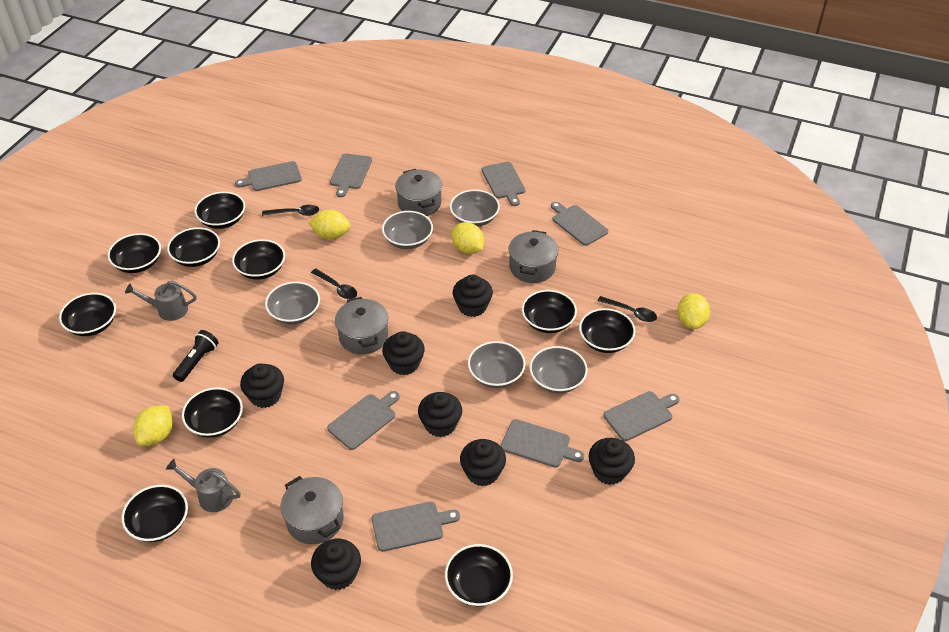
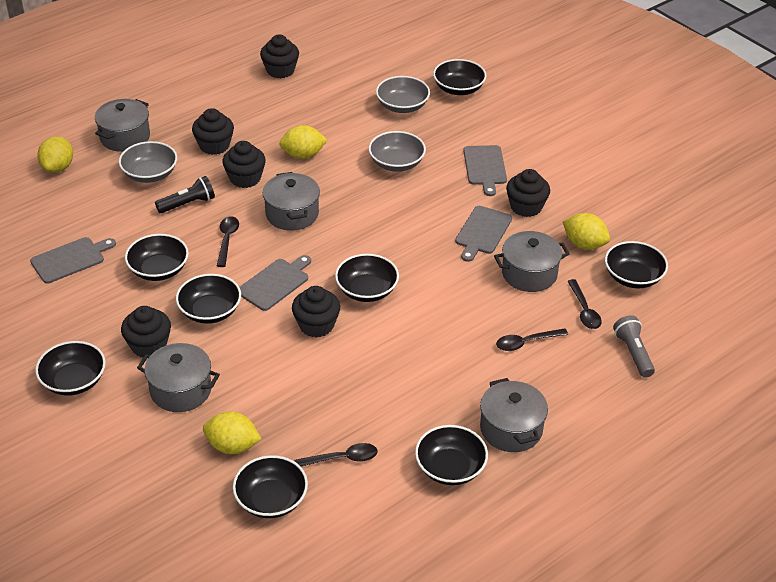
black bowl: 10 -> 8
black cupcake: 7 -> 6
black spoon: 3 -> 4
grey bowl: 5 -> 3
grey cutting board: 8 -> 4
grey flashlight: 0 -> 1
grey pot: 4 -> 5
grey watering can: 2 -> 0

